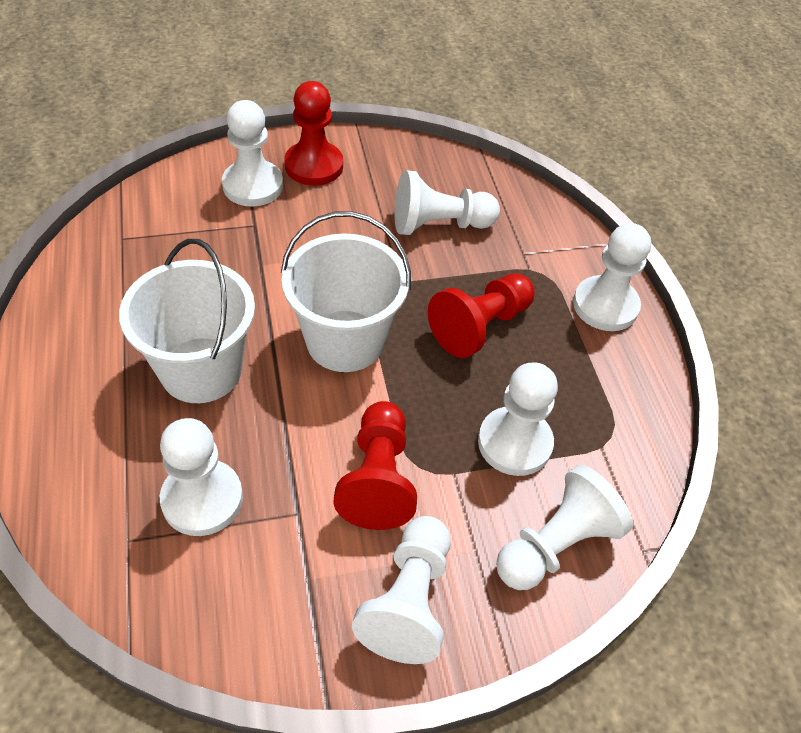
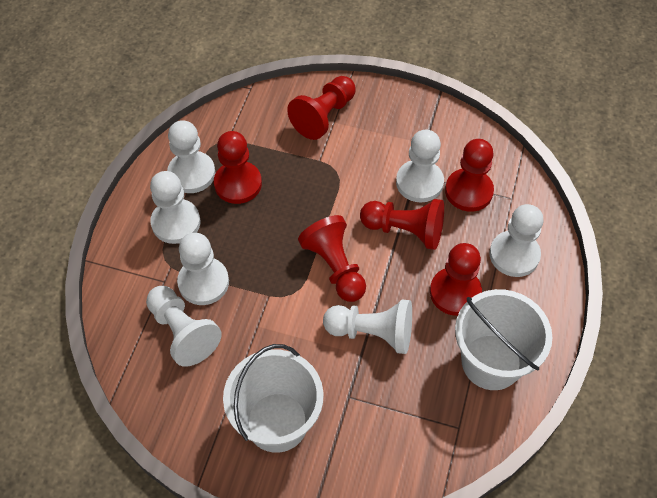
red pawn: 3 -> 6

